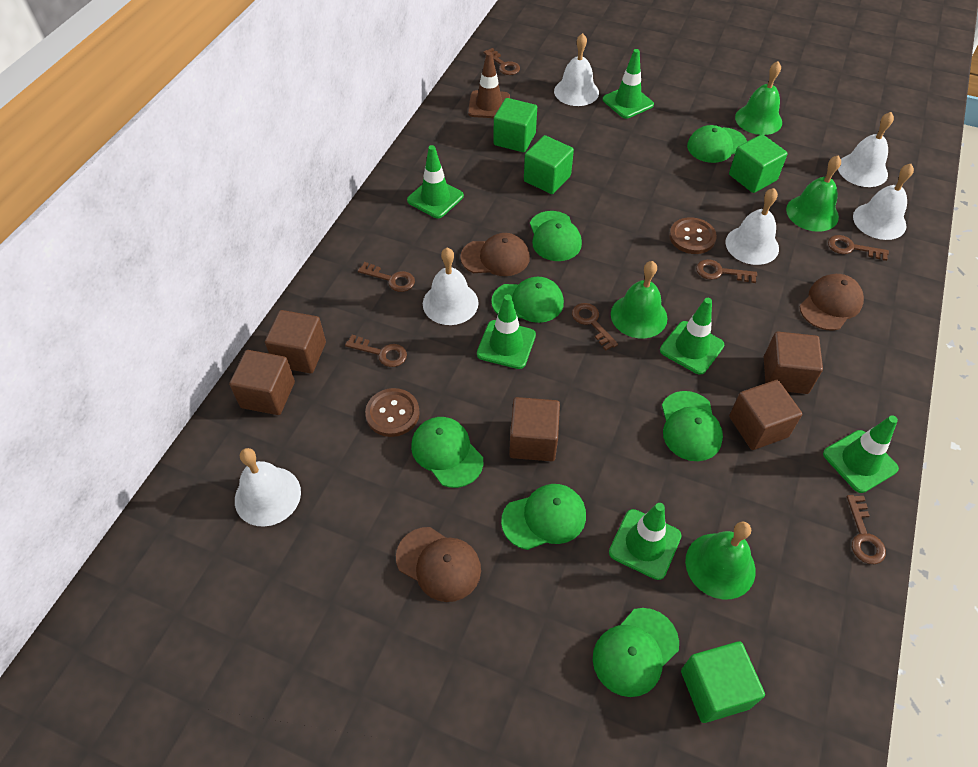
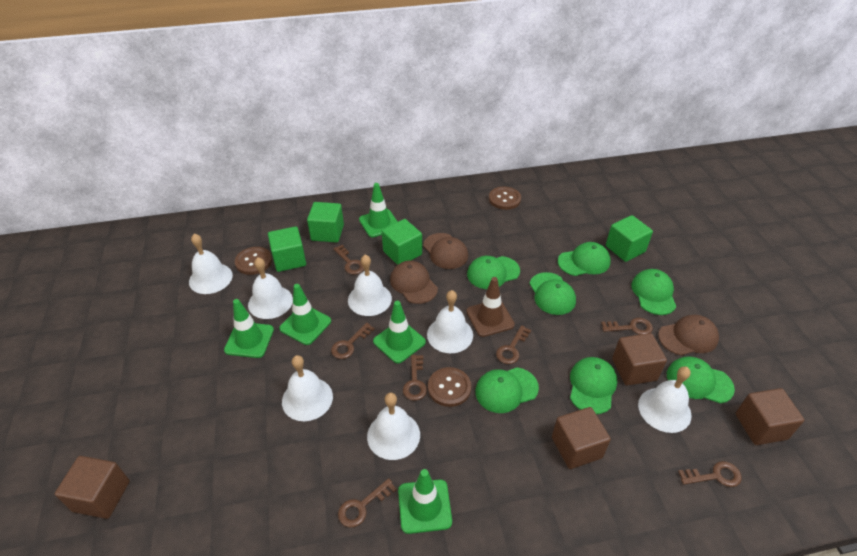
brown button: 2 -> 3
brown cube: 5 -> 4
green bell: 4 -> 0
green traffic cone: 6 -> 5
white bell: 6 -> 7

